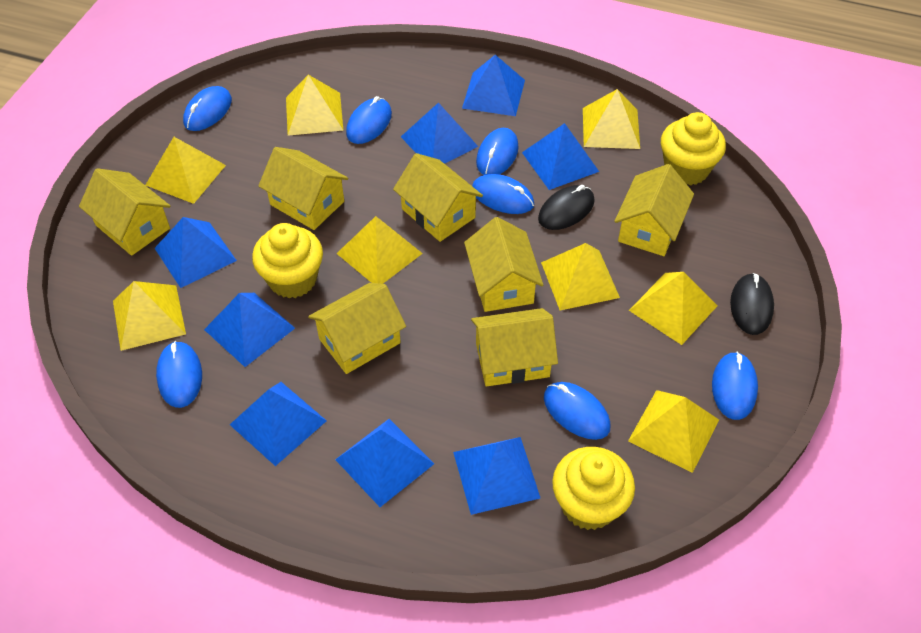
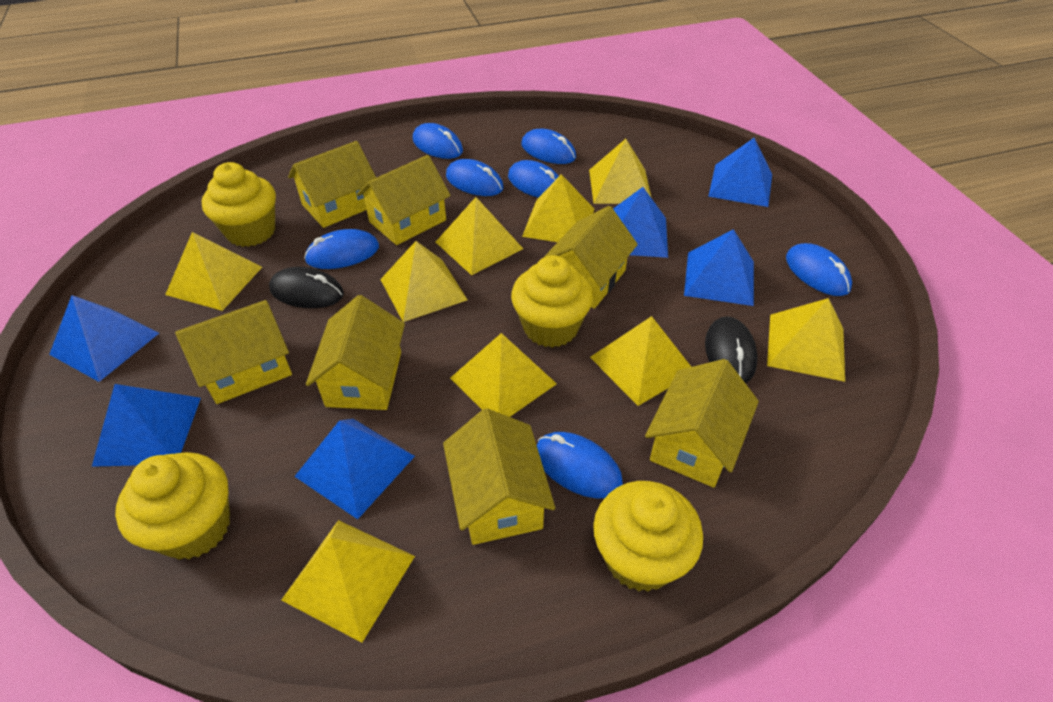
blue pyramid: 8 -> 6
yellow cupcake: 3 -> 4
yellow pyramid: 8 -> 9

